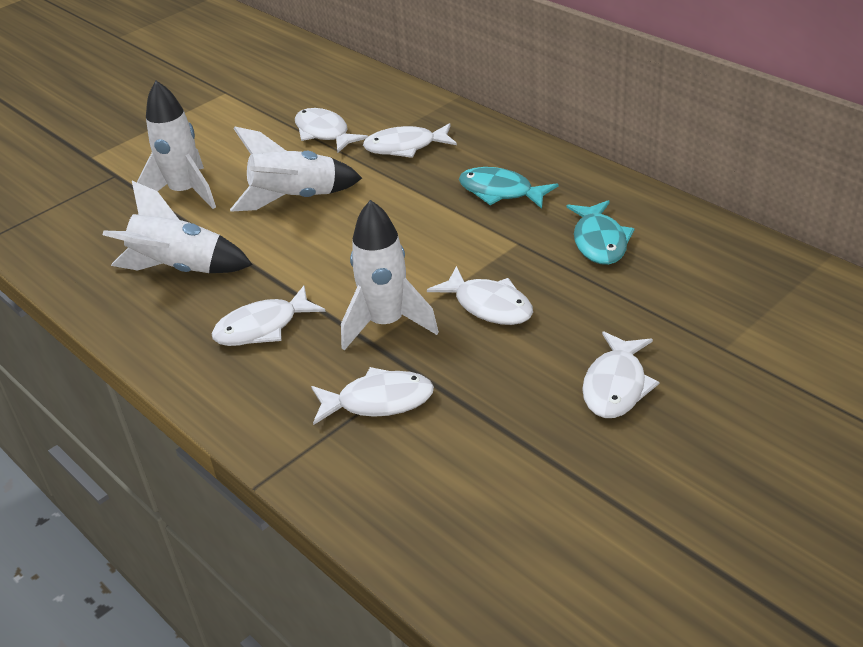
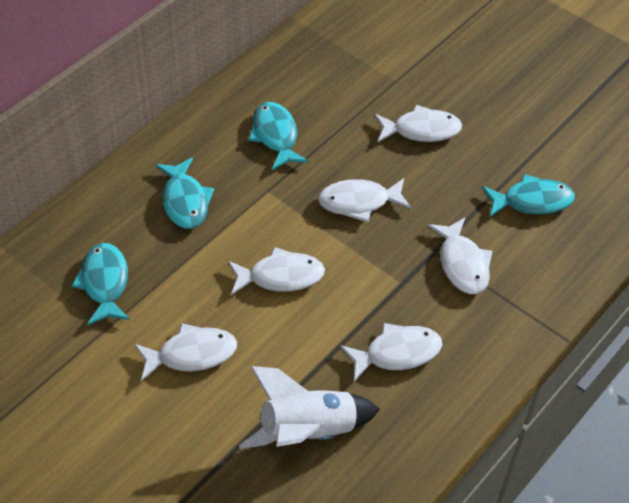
turquoise fish: 2 -> 4
white rocket: 4 -> 1

